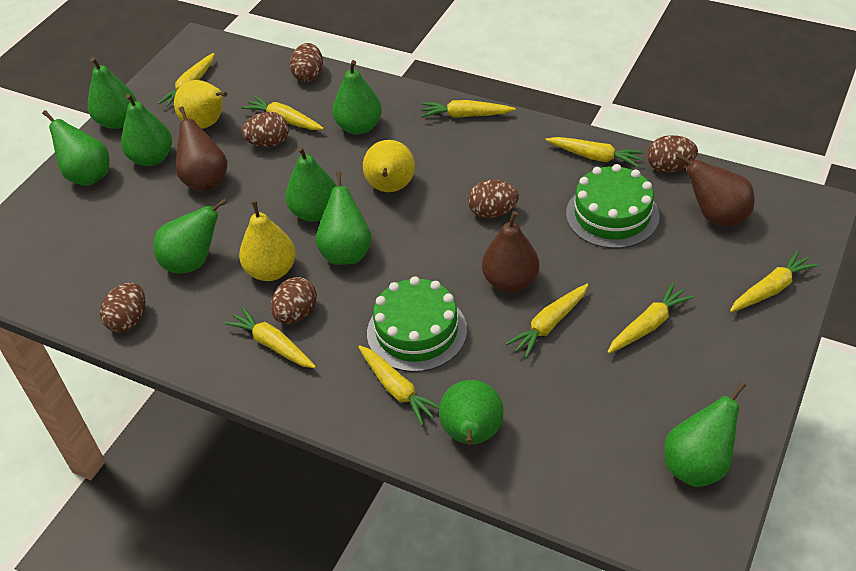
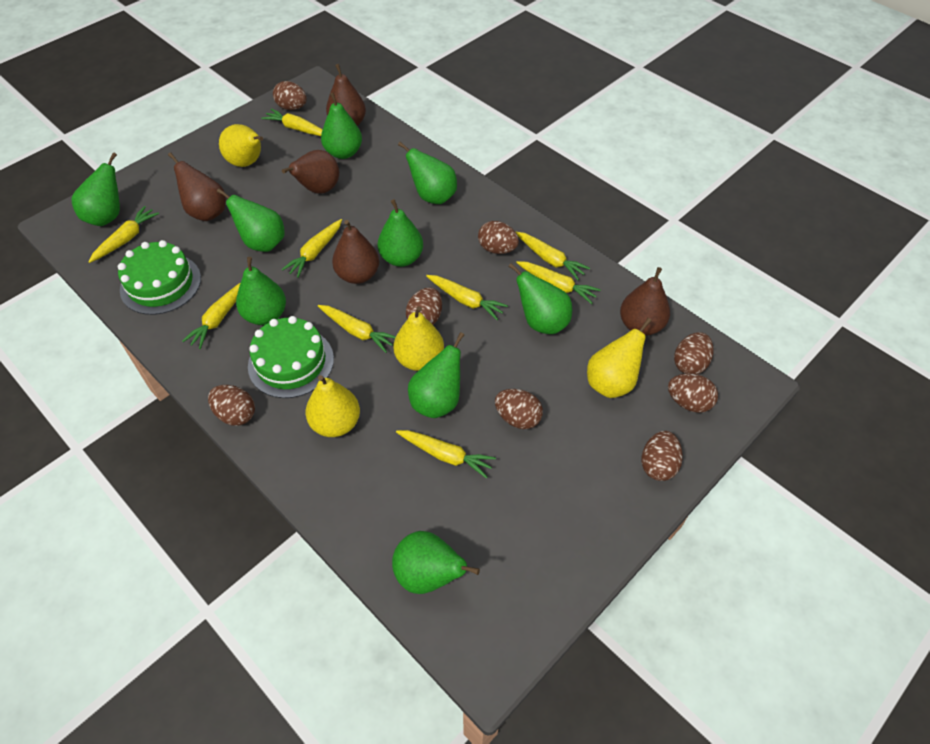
brown egg: 6 -> 8
brown pear: 3 -> 5
yellow pear: 3 -> 4

